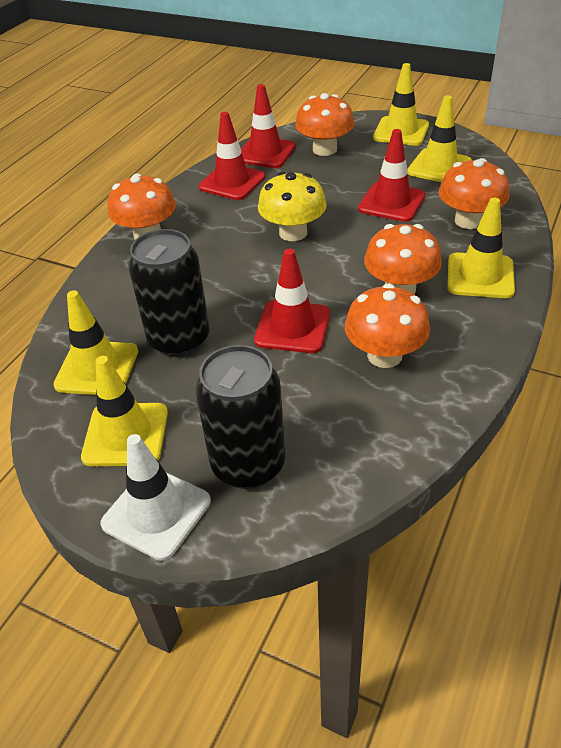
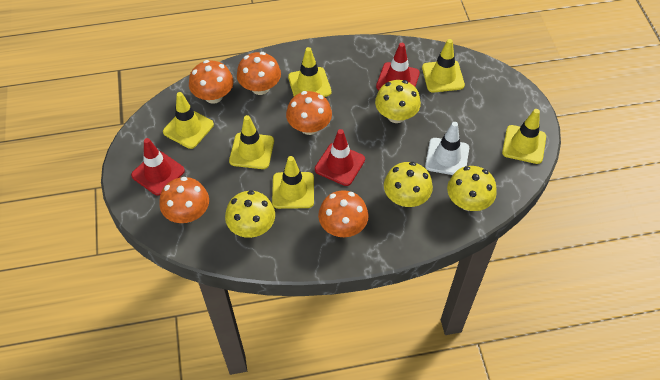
black can: 2 -> 0
red traffic cone: 4 -> 3
yellow mushroom: 1 -> 4
yellow traffic cone: 5 -> 6

